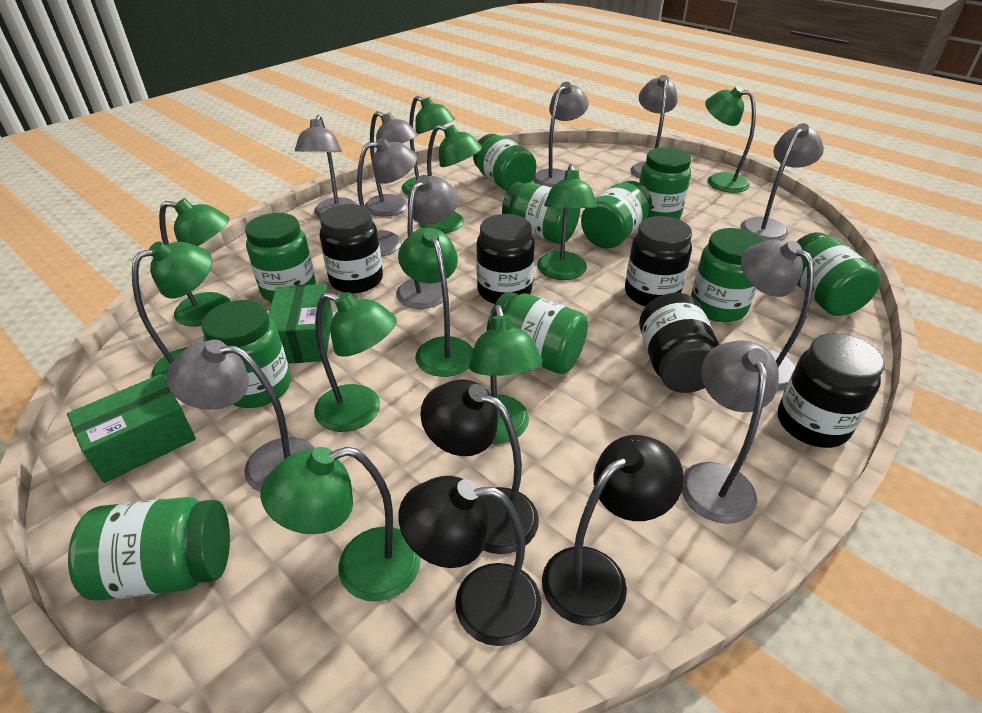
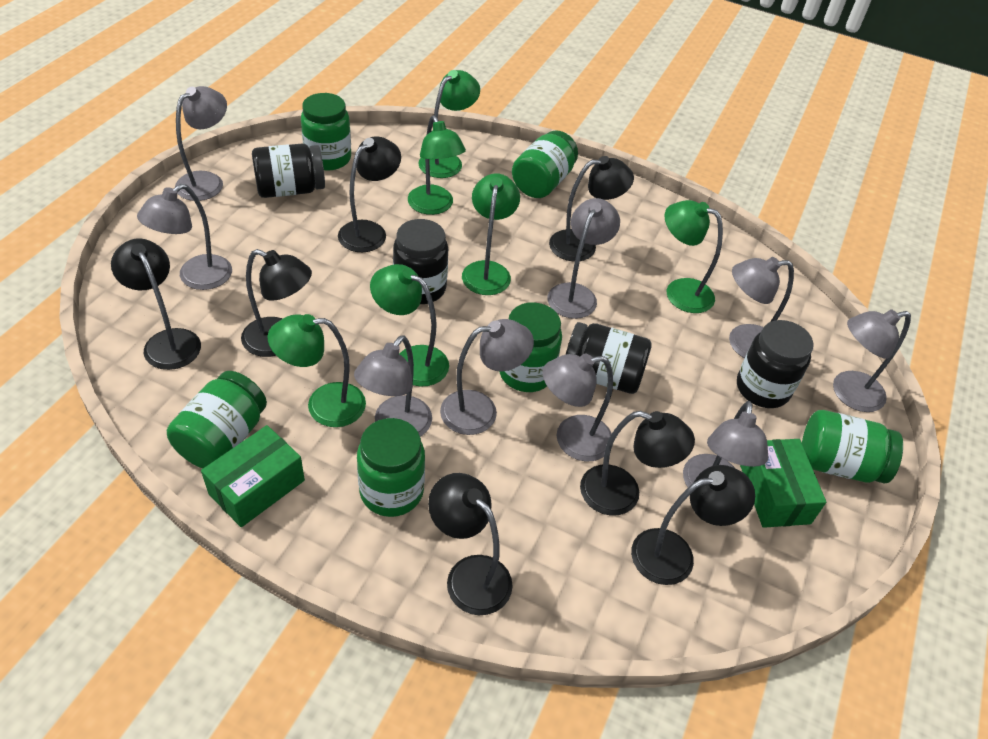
black jar: 5 -> 4
black lamp: 3 -> 7
green jar: 10 -> 6
green lamp: 10 -> 6
grey lamp: 10 -> 9

